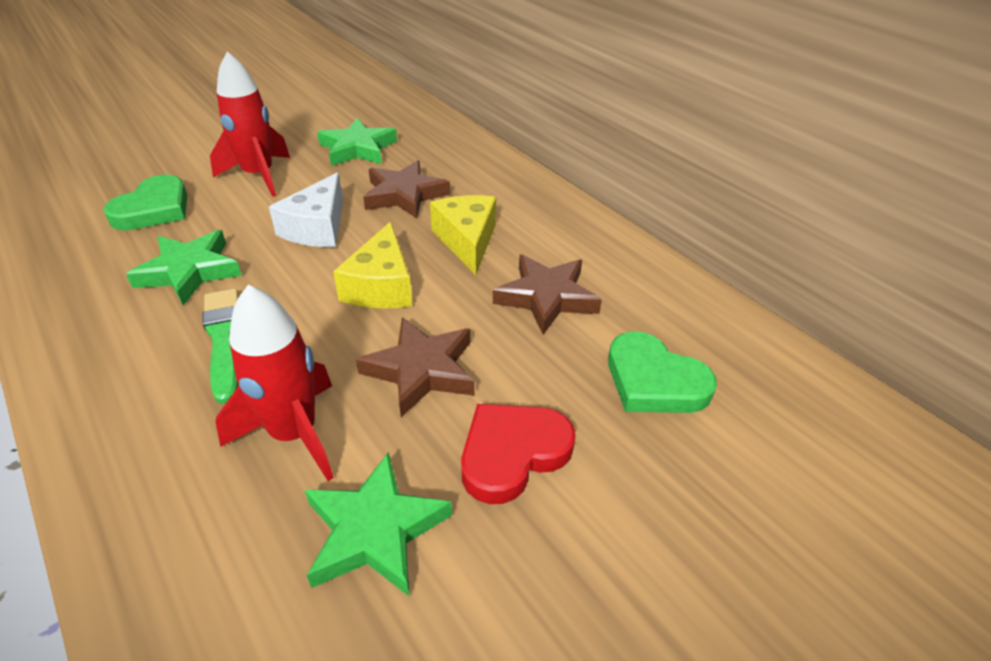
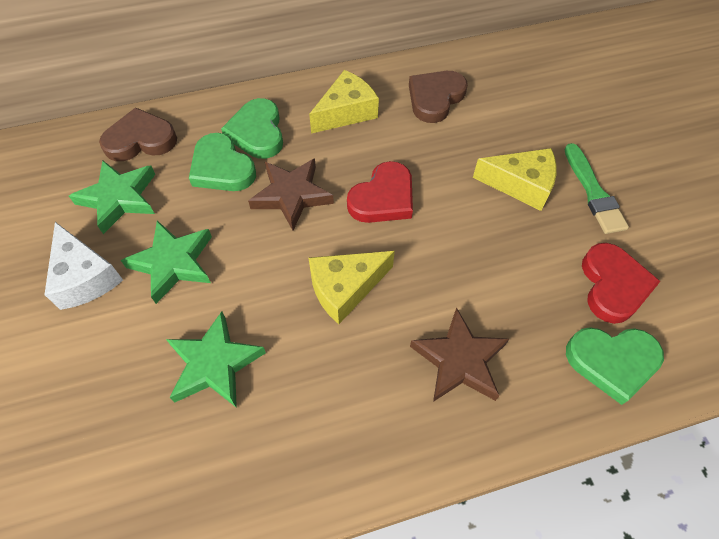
brown heart: 0 -> 2
brown star: 3 -> 2
green heart: 2 -> 3
red heart: 1 -> 2
red rocket: 2 -> 0
yellow cheese: 2 -> 3

